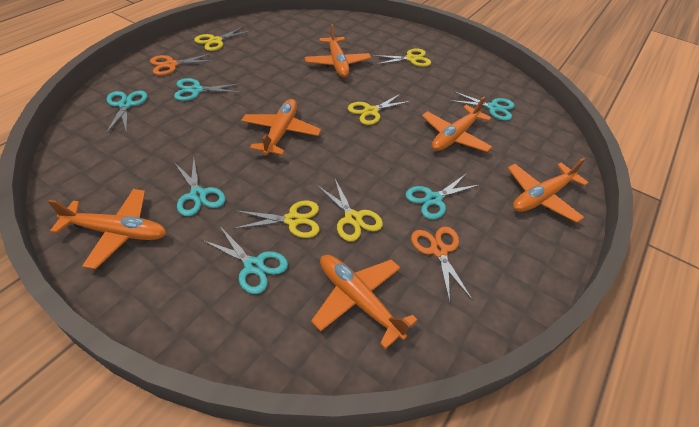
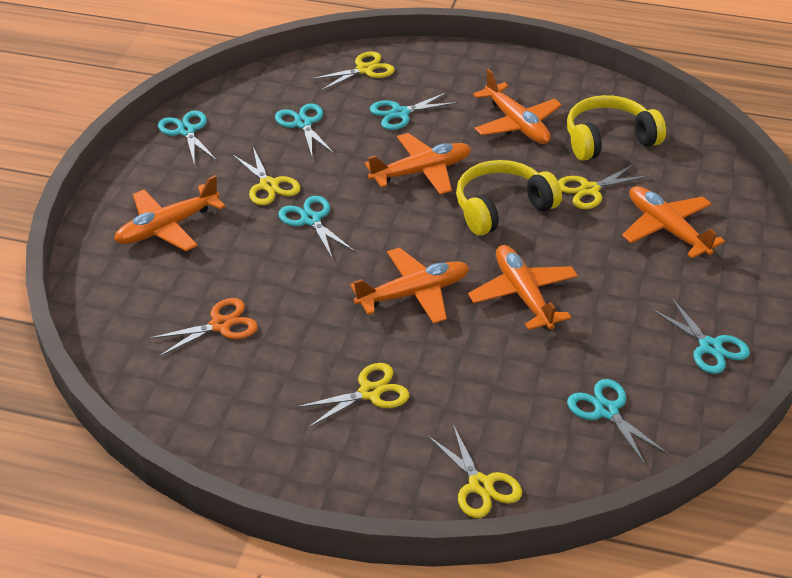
orange scissors: 2 -> 1
yellow headphones: 0 -> 2

